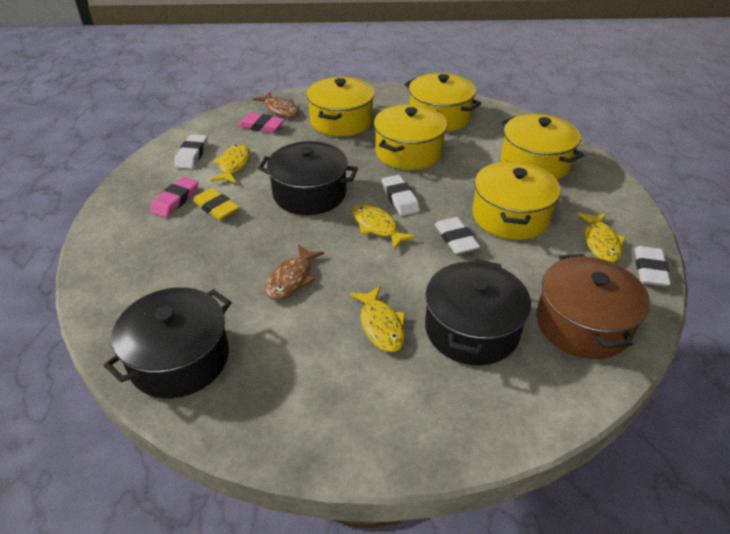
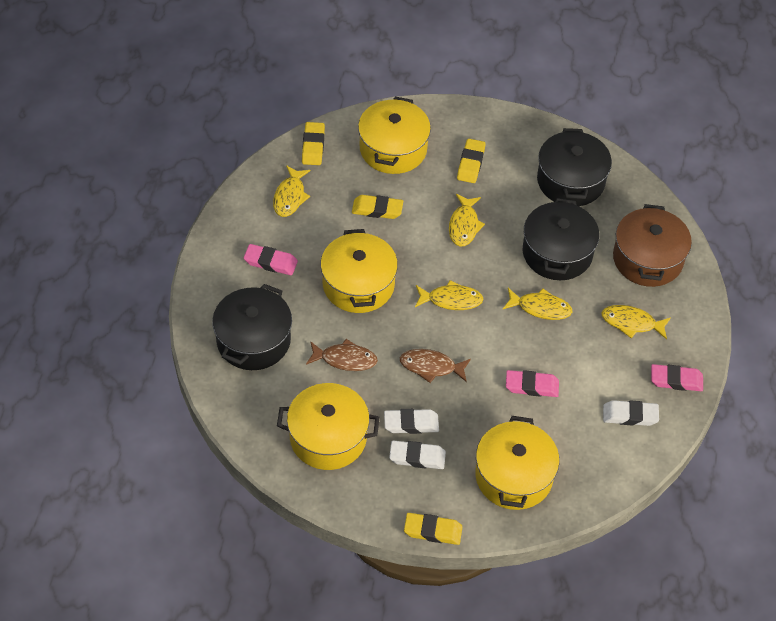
pink eraser: 2 -> 3
white eraser: 4 -> 3
yellow eraser: 1 -> 4
yellow fish: 4 -> 5
yellow pot: 5 -> 4

